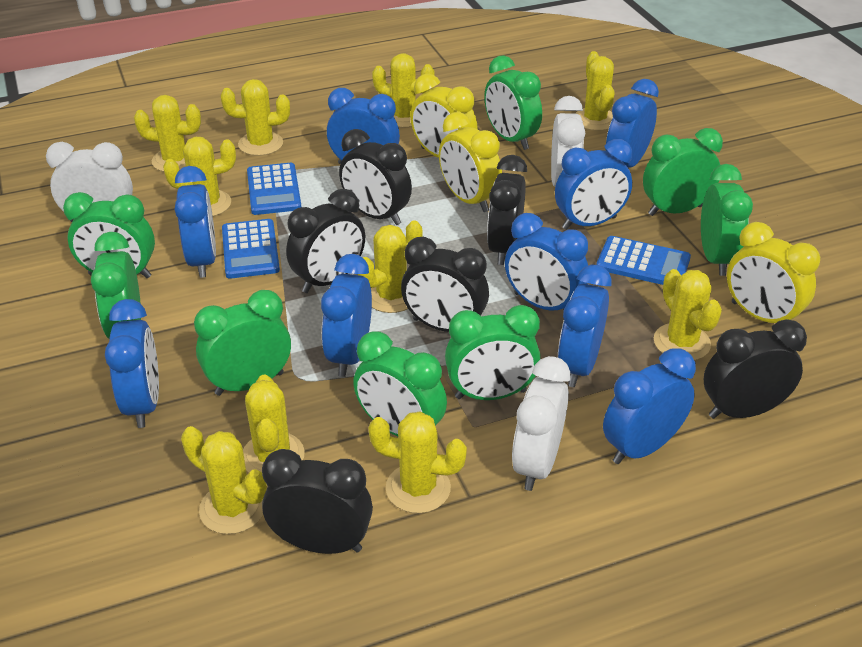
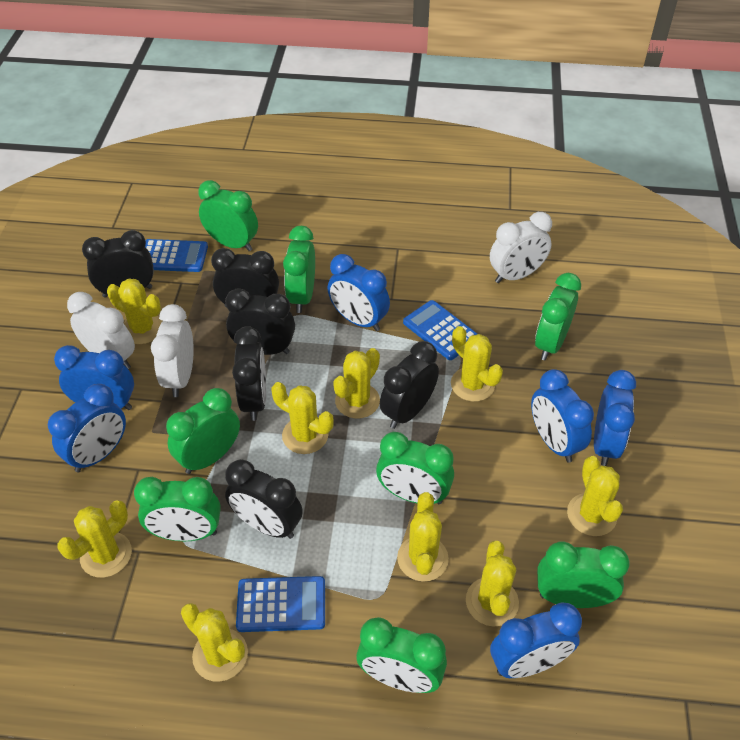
blue clock: 9 -> 6
yellow cactus: 10 -> 9
yellow clock: 3 -> 0

